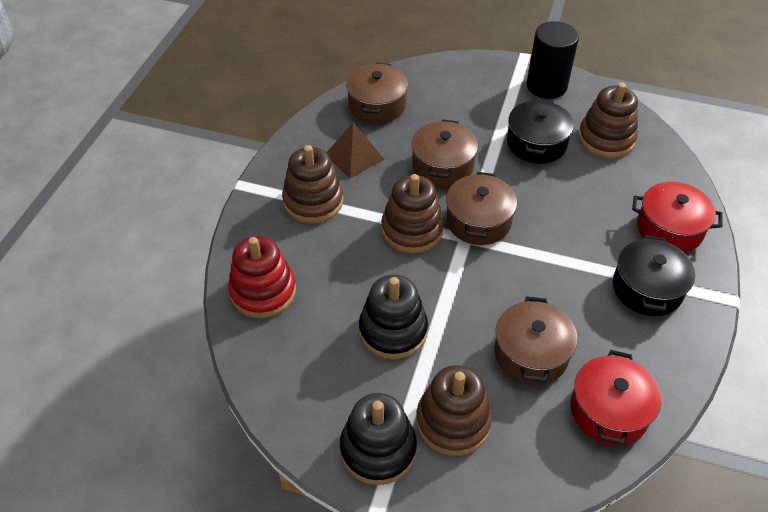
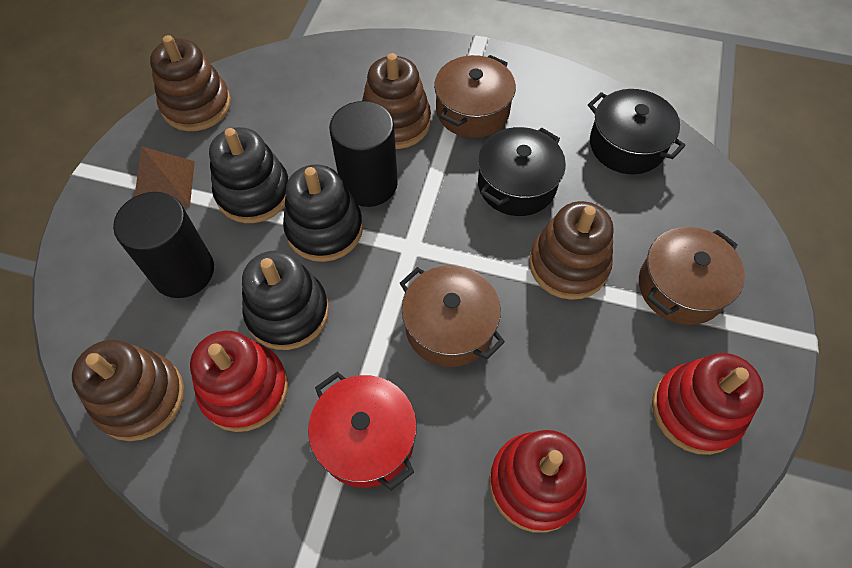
black cylinder: 1 -> 2
black stacking toy: 2 -> 3
brown pot: 4 -> 3
red pot: 2 -> 1
red stacking toy: 1 -> 3

